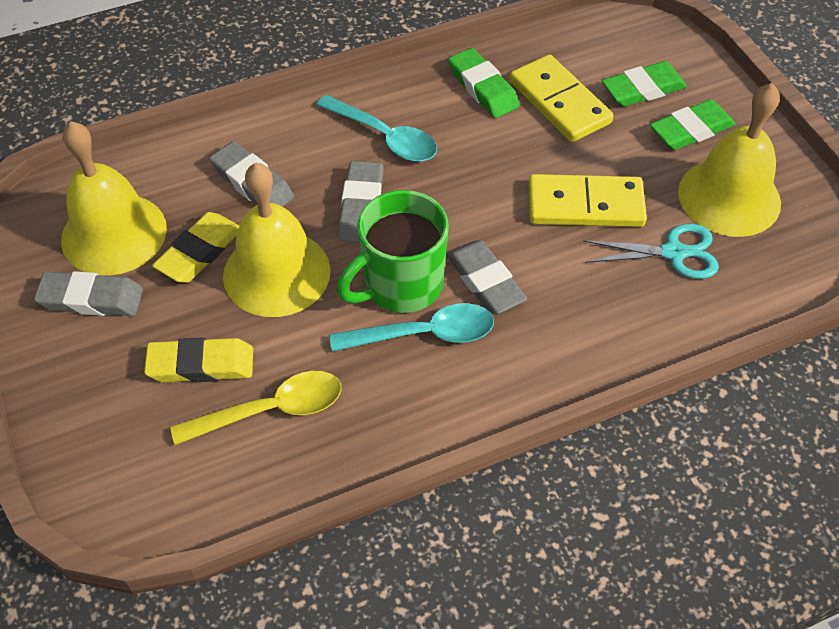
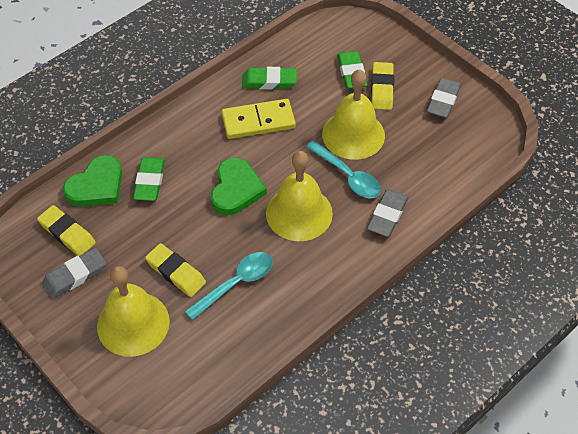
green heart: 0 -> 2
green mug: 1 -> 0
grey eraser: 4 -> 3
turquoise scissors: 1 -> 0
yellow domino: 2 -> 1
yellow eraser: 2 -> 3
yellow spoon: 1 -> 0

